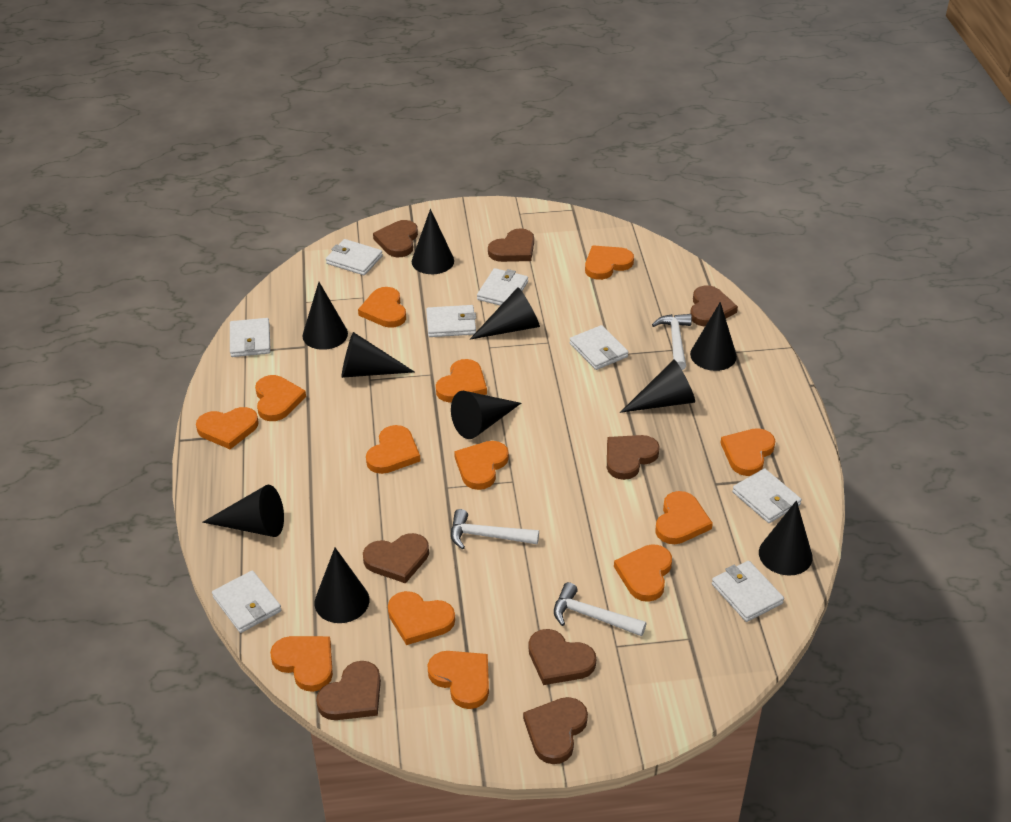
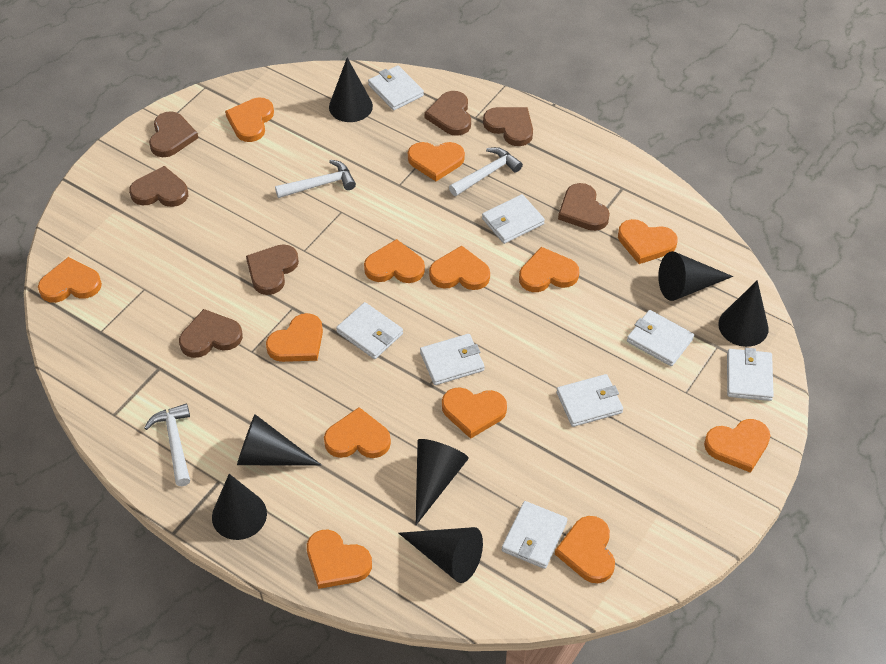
black cone: 10 -> 7
brown heart: 8 -> 7

